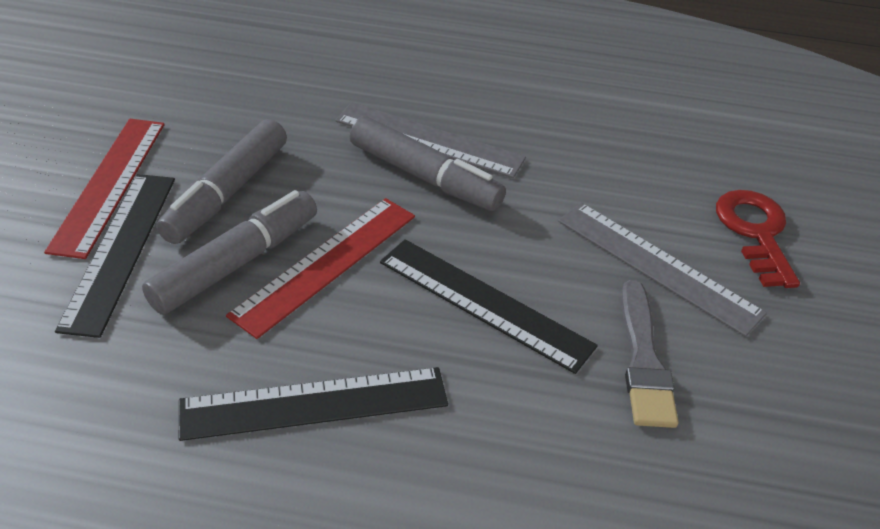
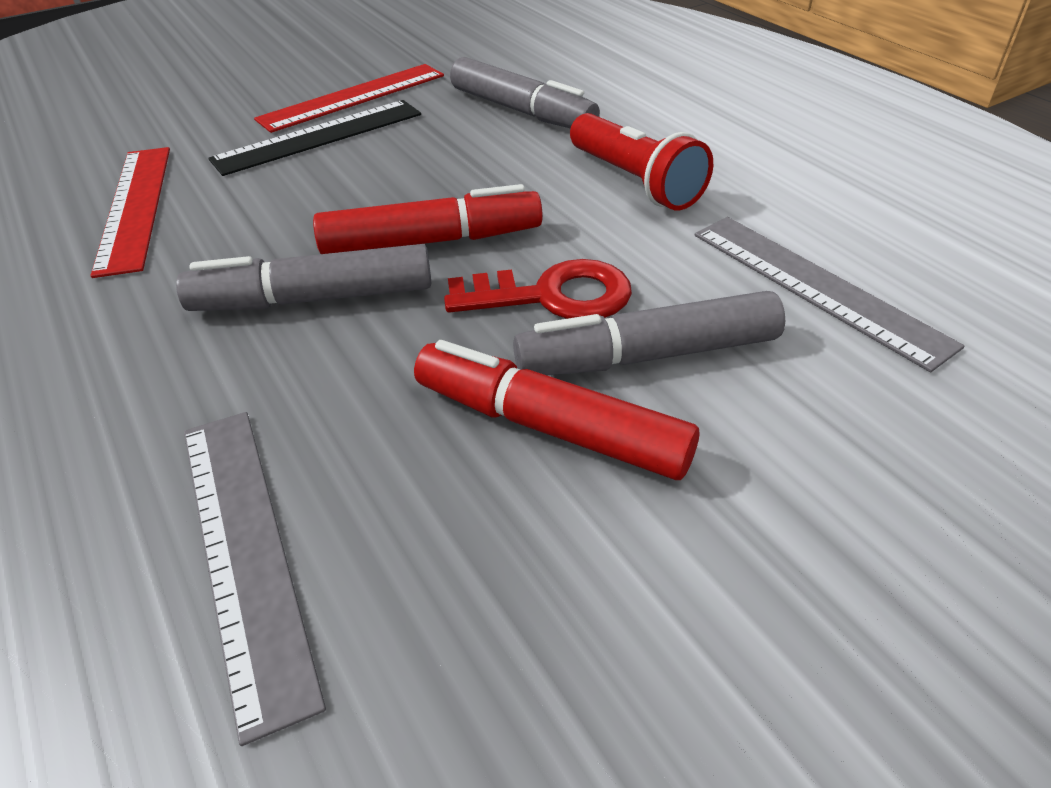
black ruler: 3 -> 1
grey brush: 1 -> 0
red flashlight: 0 -> 1
red marker: 0 -> 2

